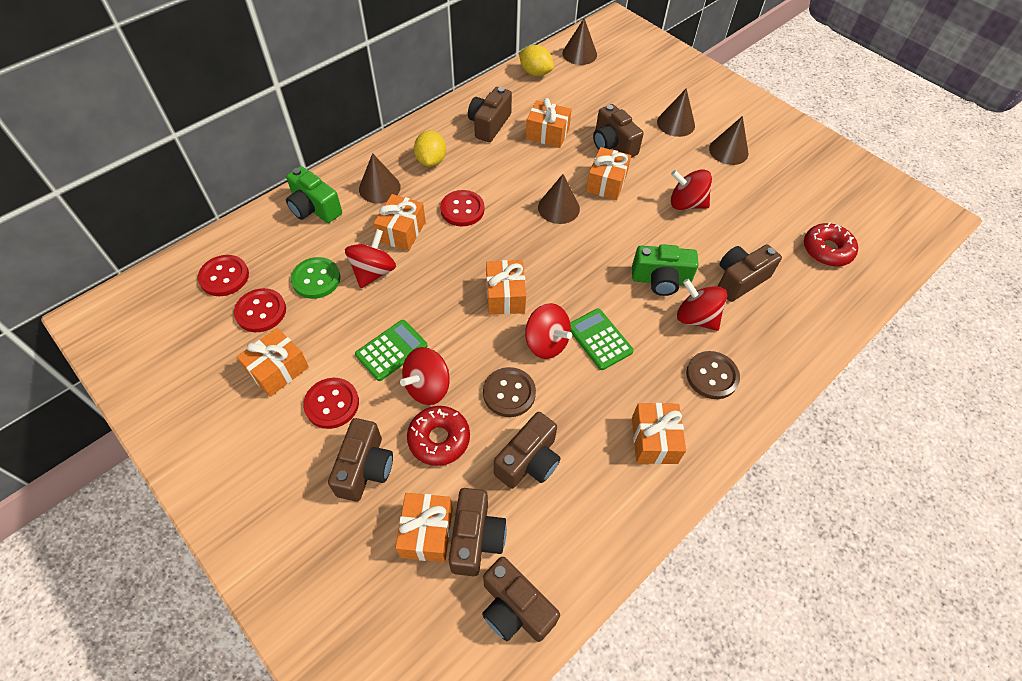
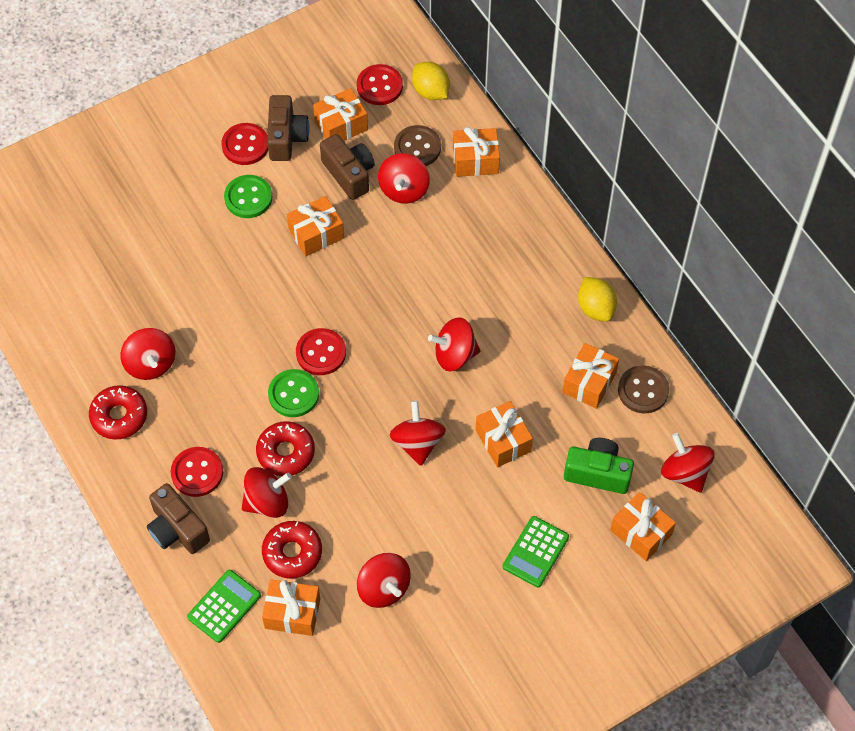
brown camera: 7 -> 3
brown cone: 5 -> 0
green button: 1 -> 2
green camera: 2 -> 1
red donut: 2 -> 3
red spinning top: 5 -> 7

